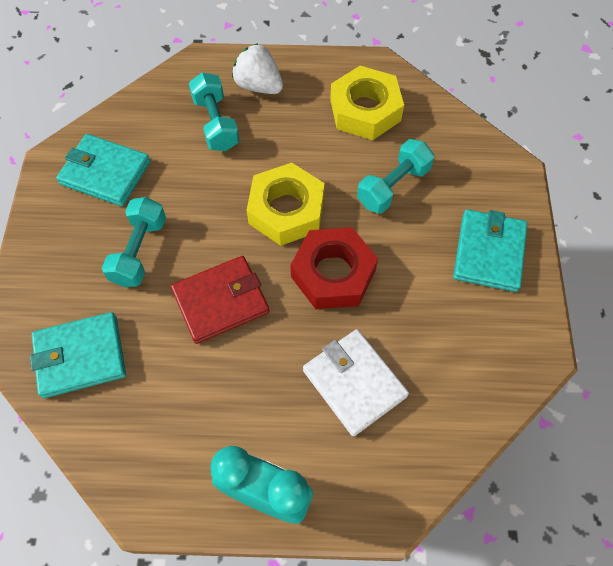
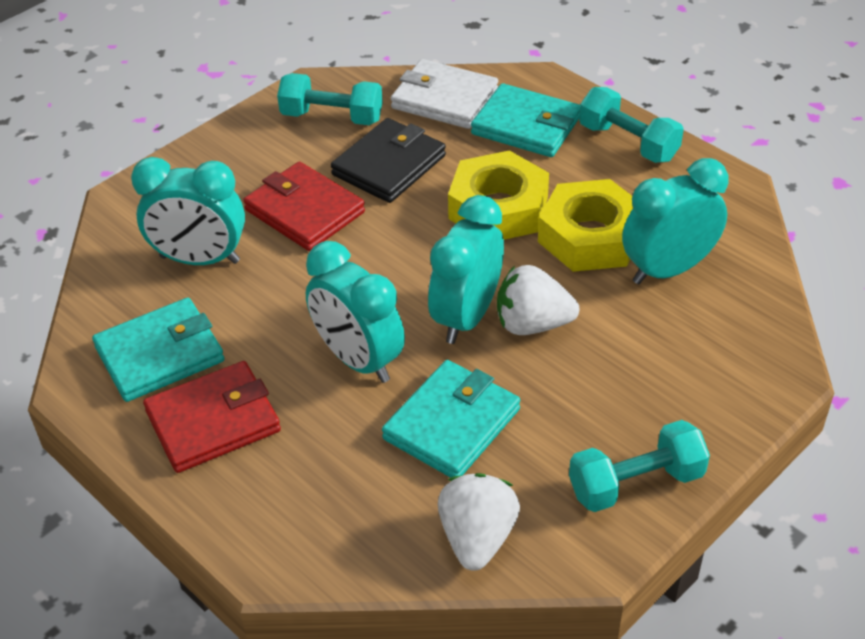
black wallet: 0 -> 1
red nut: 1 -> 0
red wallet: 1 -> 2
turquoise clock: 1 -> 4
white strawberry: 1 -> 2

